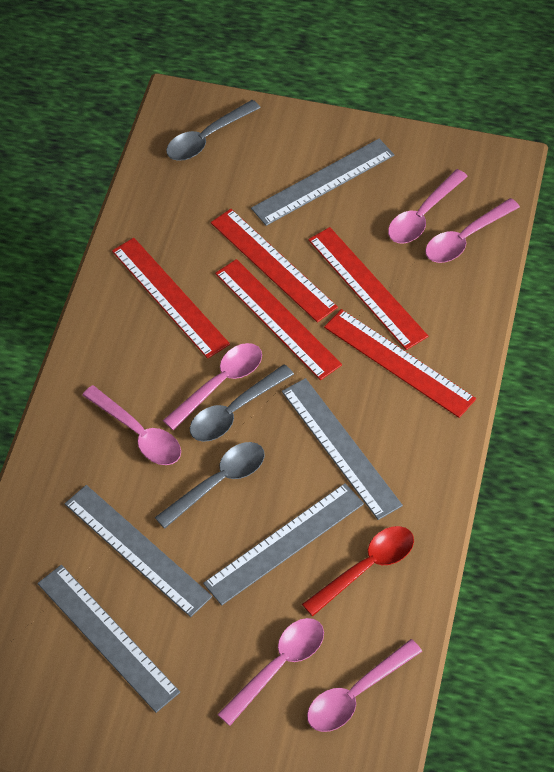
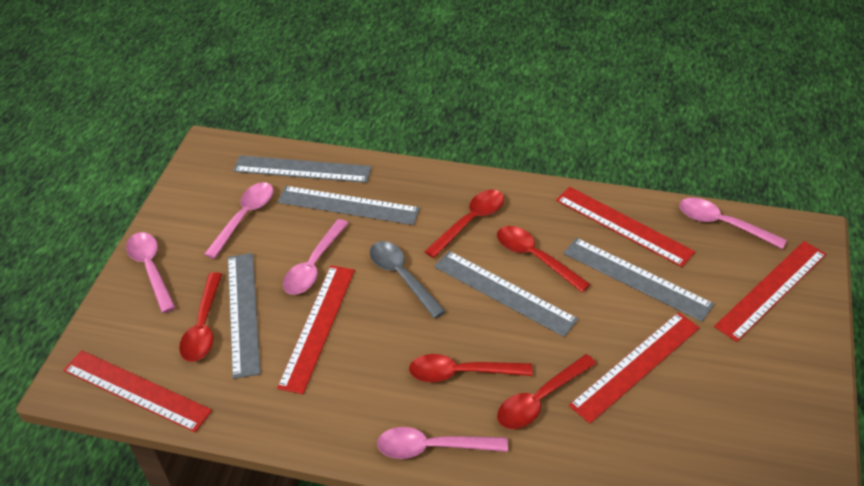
grey spoon: 3 -> 1
pink spoon: 6 -> 5
red spoon: 1 -> 5

